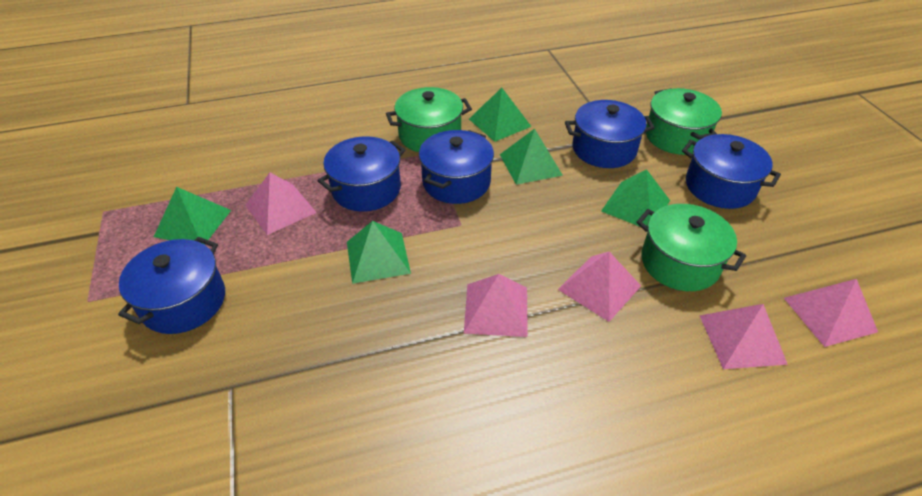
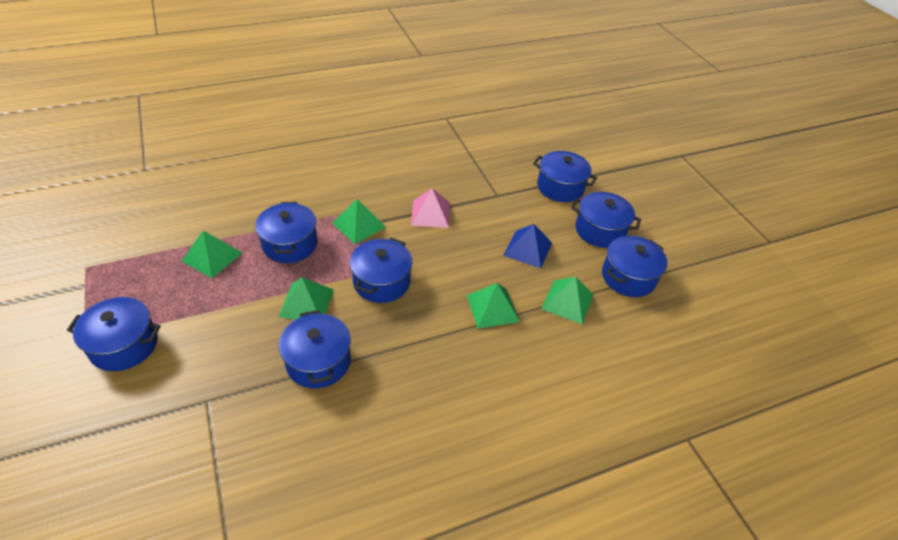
blue pot: 5 -> 7
blue pyramid: 0 -> 1
green pot: 3 -> 0
pink pyramid: 5 -> 1

